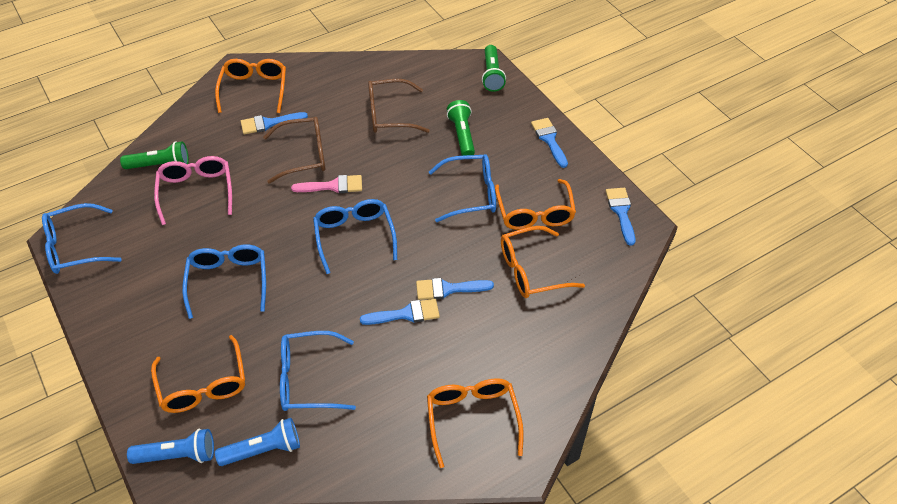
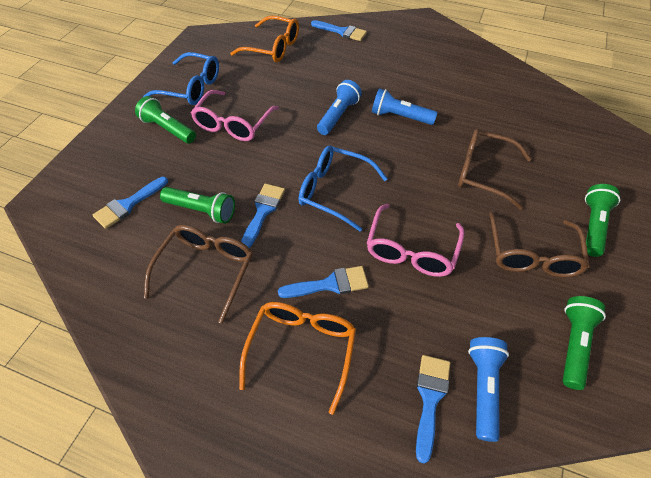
blue flashlight: 2 -> 3
blue glasses: 5 -> 2
brown glasses: 2 -> 3
green flashlight: 3 -> 4
orange glasses: 5 -> 2
pink brush: 1 -> 0
pink glasses: 1 -> 2

